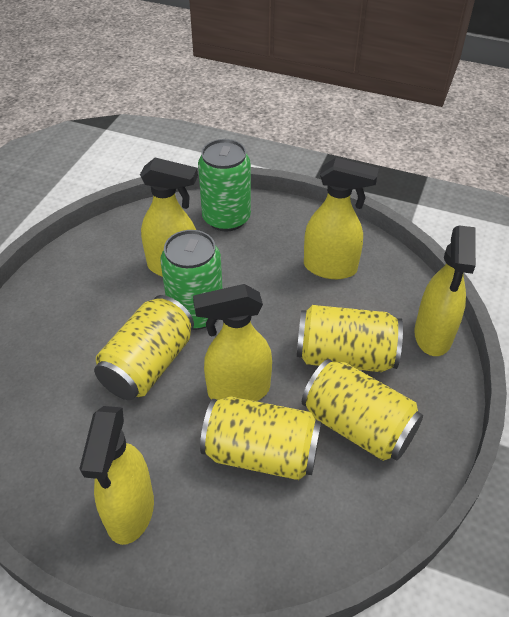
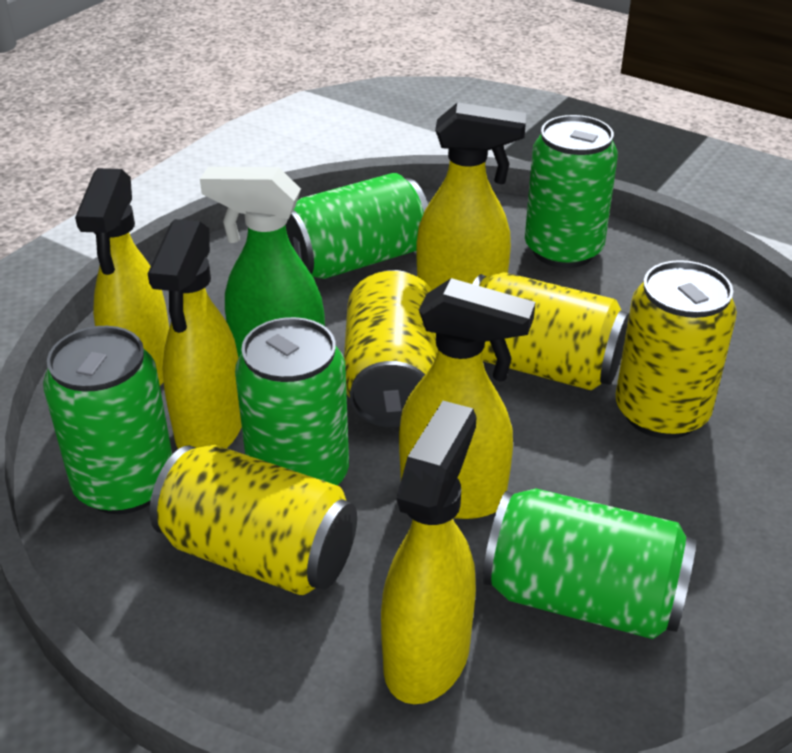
green can: 2 -> 5
green spray bottle: 0 -> 1

